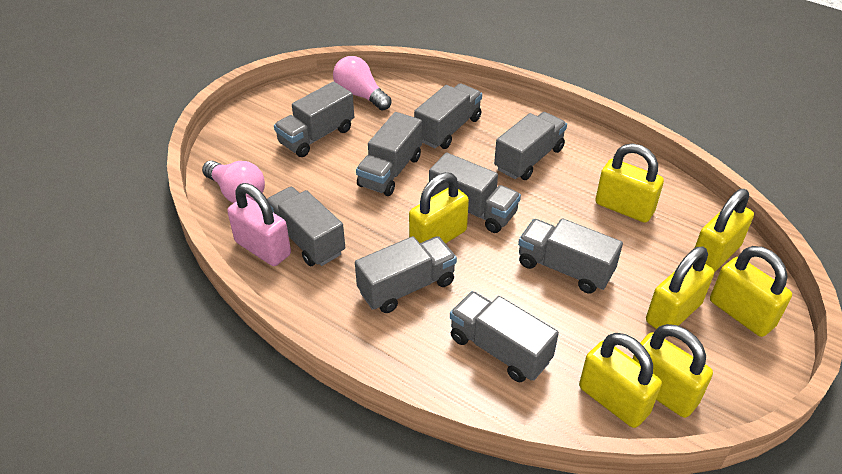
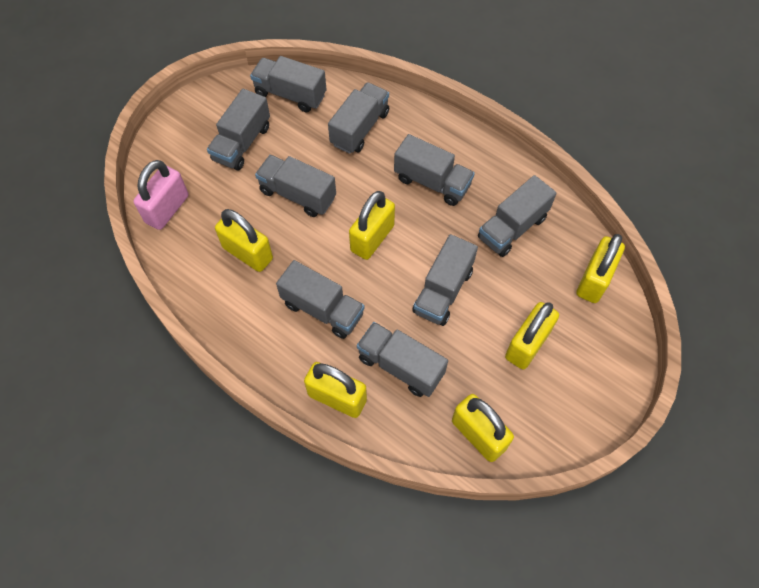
pink light bulb: 2 -> 0
yellow padlock: 7 -> 6

